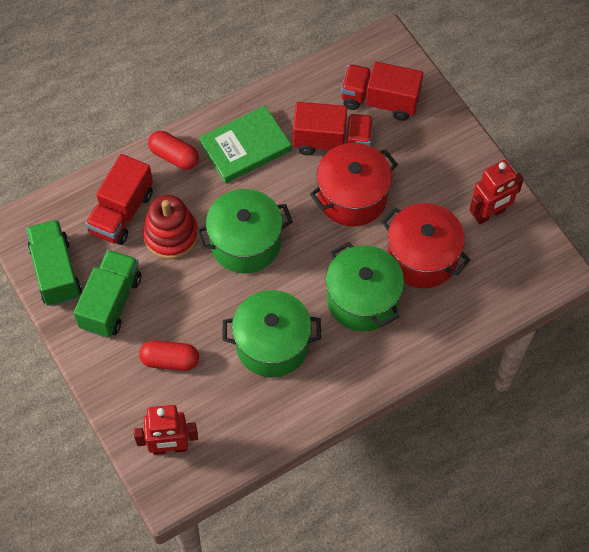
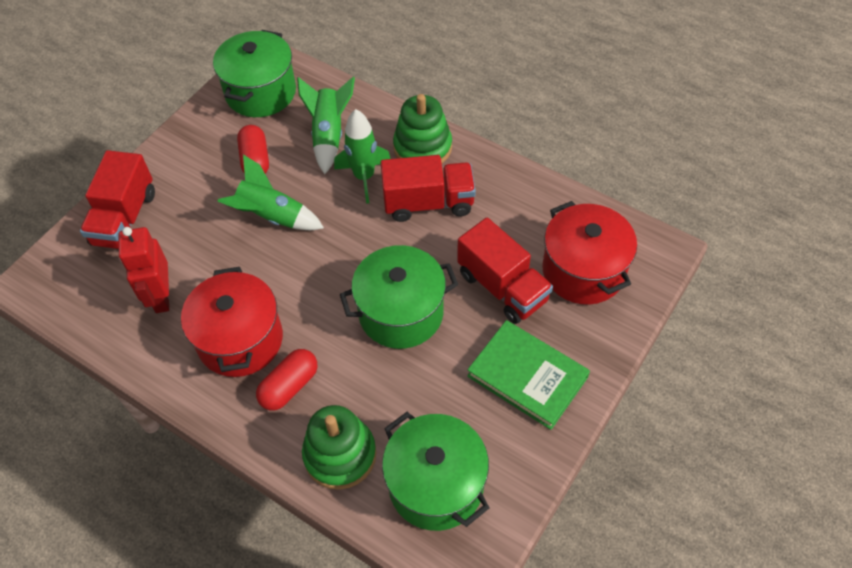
green rocket: 0 -> 3
green stacking toy: 0 -> 2
green truck: 2 -> 0
red robot: 2 -> 1
red stacking toy: 1 -> 0

